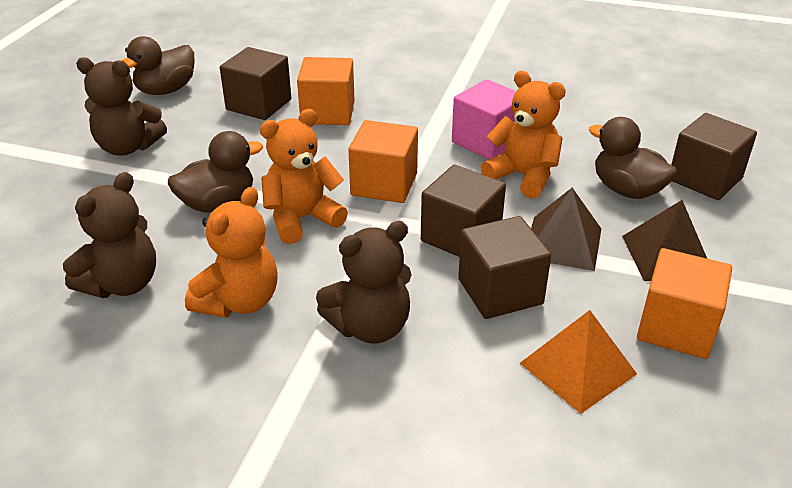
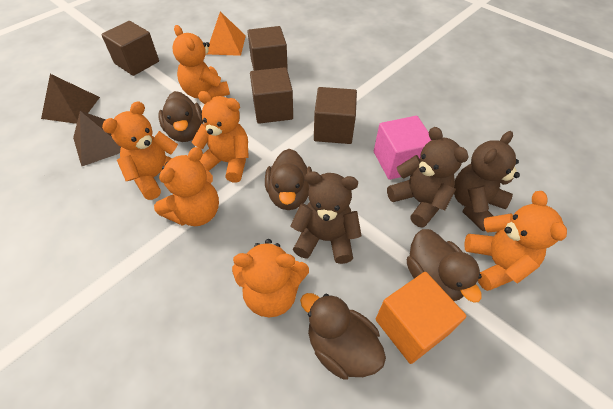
brown duck: 3 -> 4
orange cube: 3 -> 1
orange teddy bear: 3 -> 6

